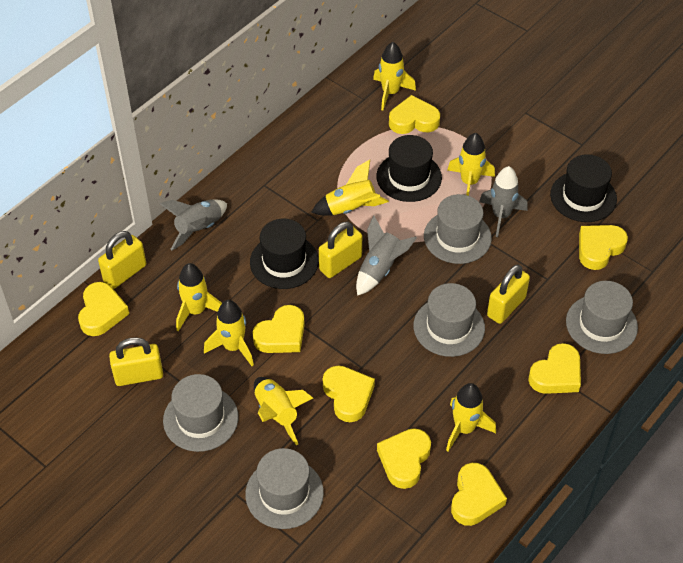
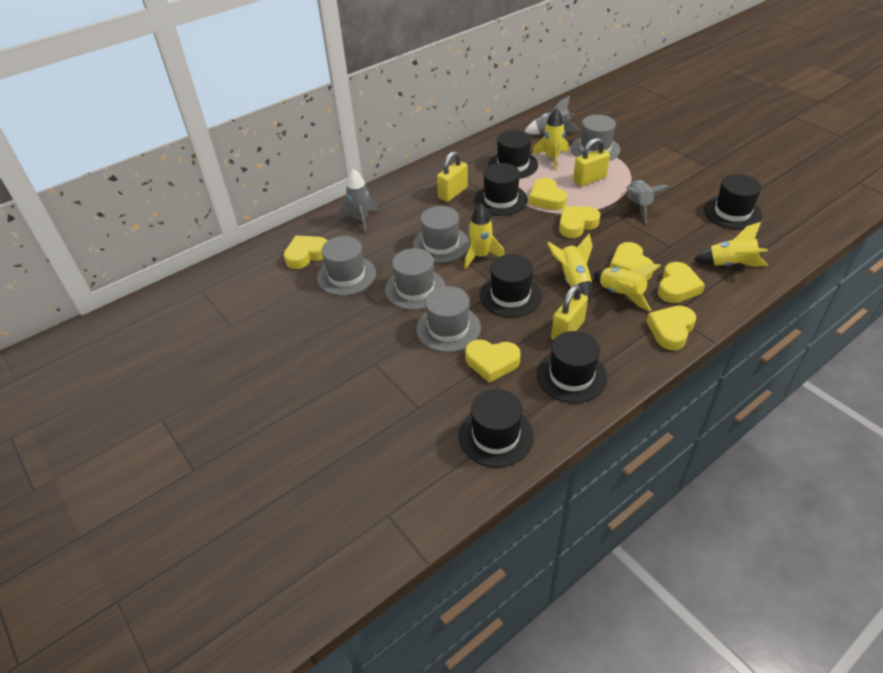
black hat: 3 -> 6
yellow heart: 8 -> 7
yellow padlock: 4 -> 3
yellow rocket: 7 -> 5

